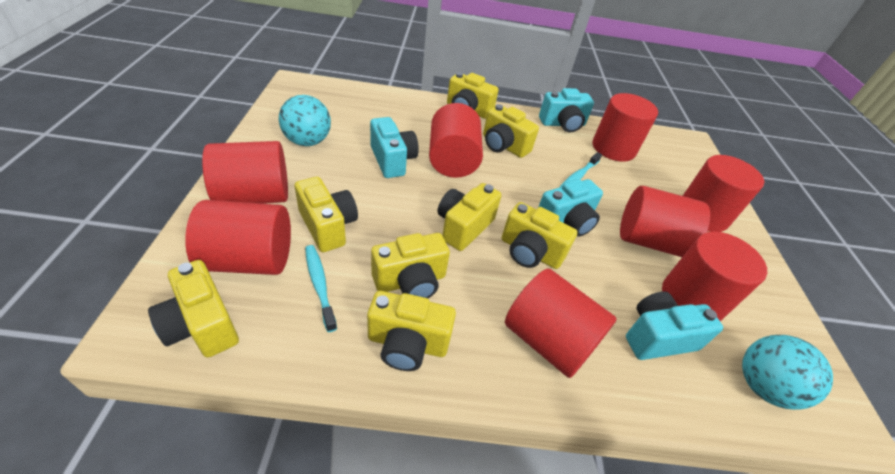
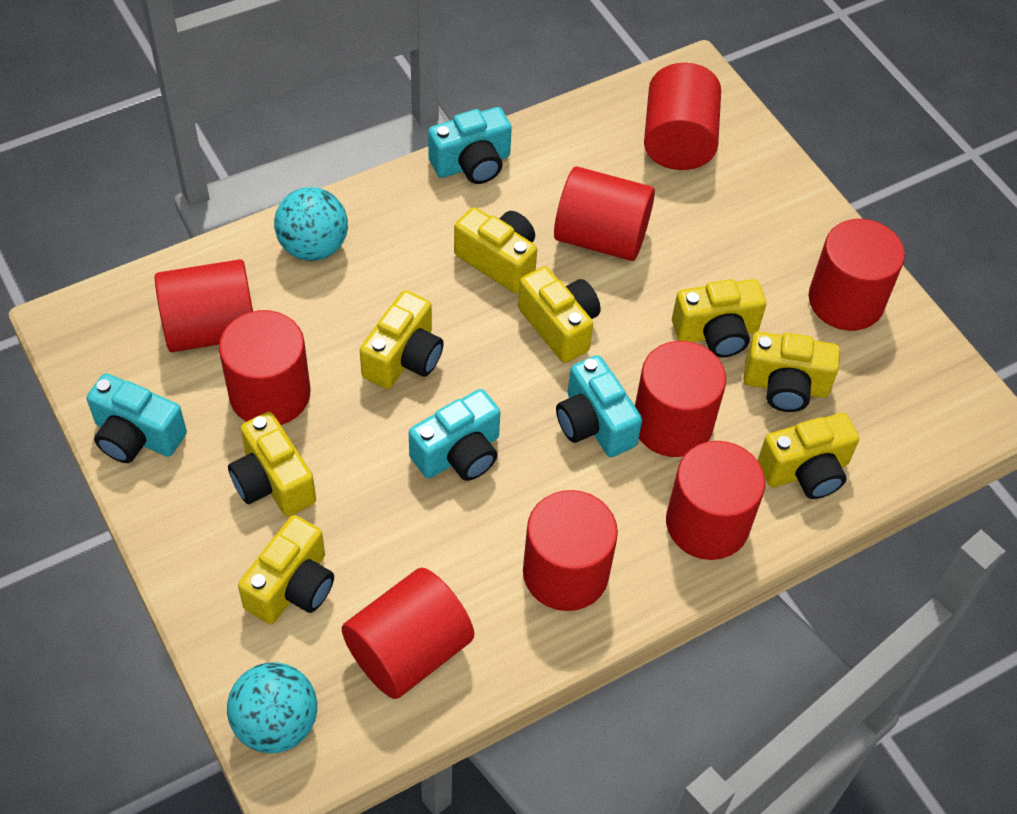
red cylinder: 8 -> 9
turquoise toothbrush: 2 -> 0

